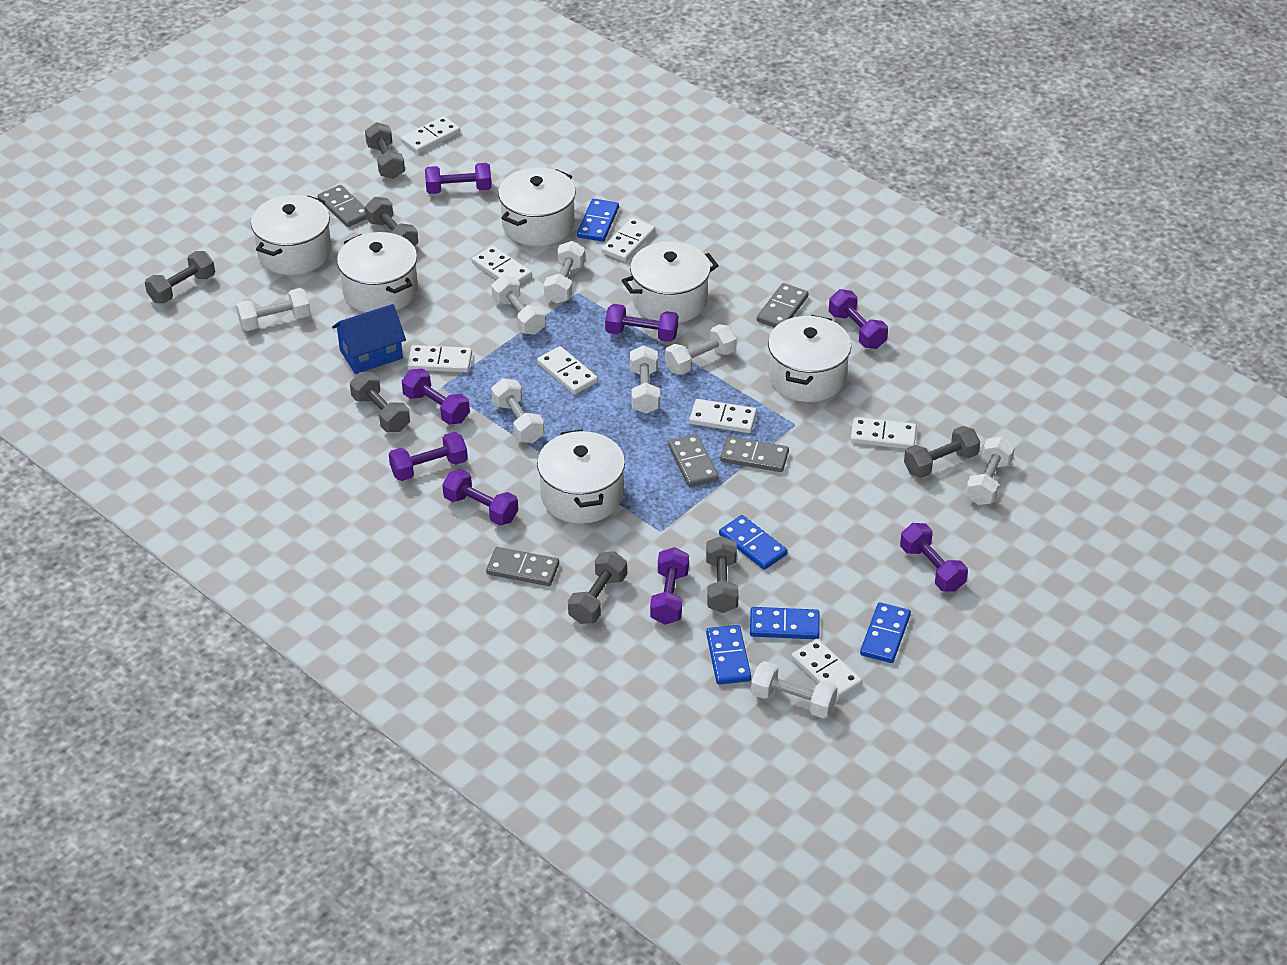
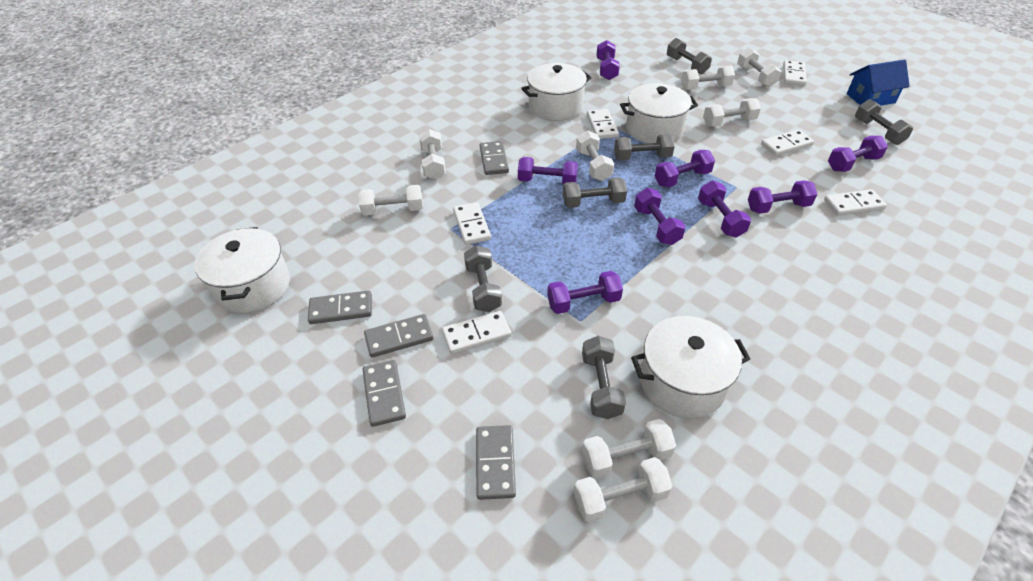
blue domino: 5 -> 0
grey dumbbell: 7 -> 6
white domino: 8 -> 6
white pot: 6 -> 4

